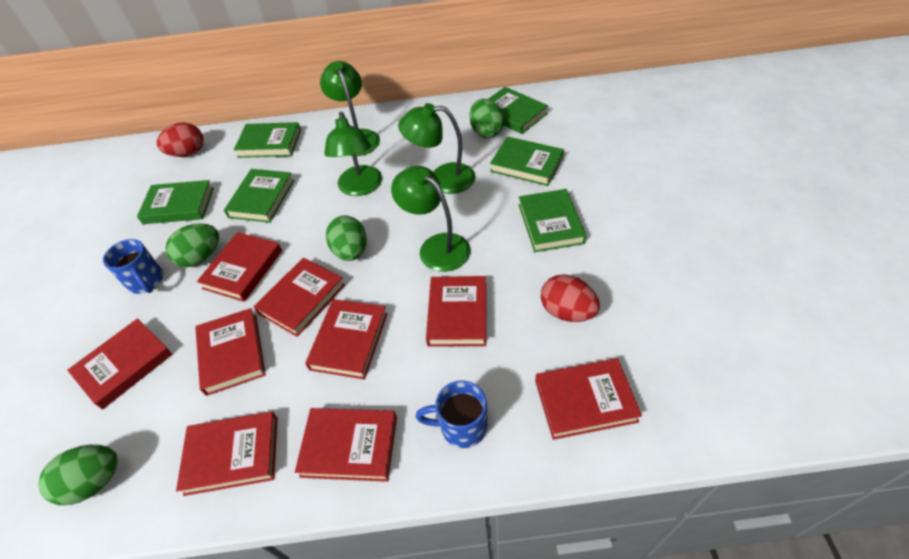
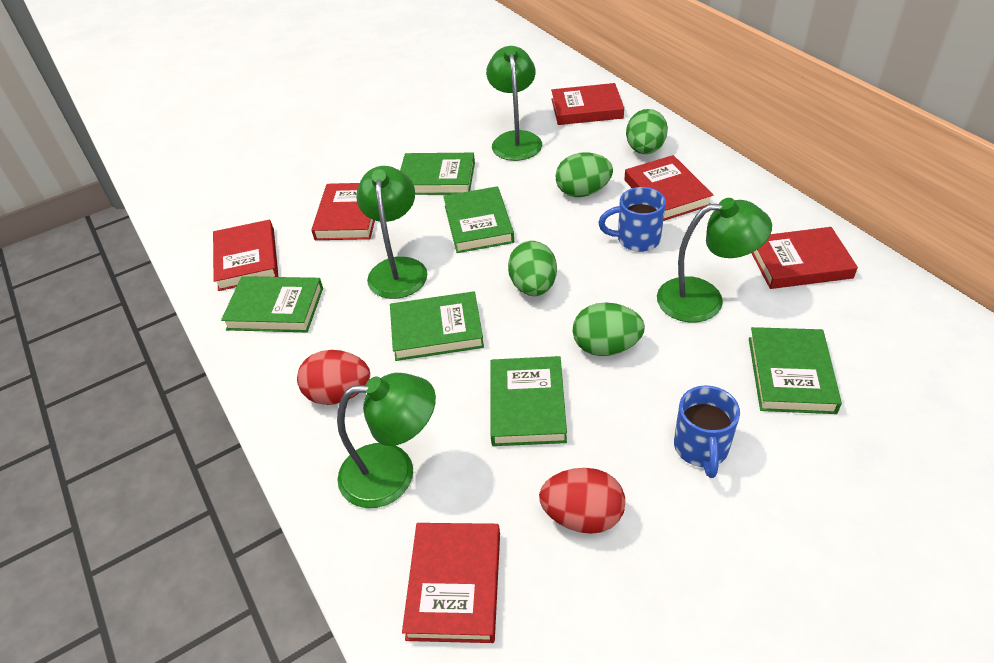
red book: 9 -> 6

